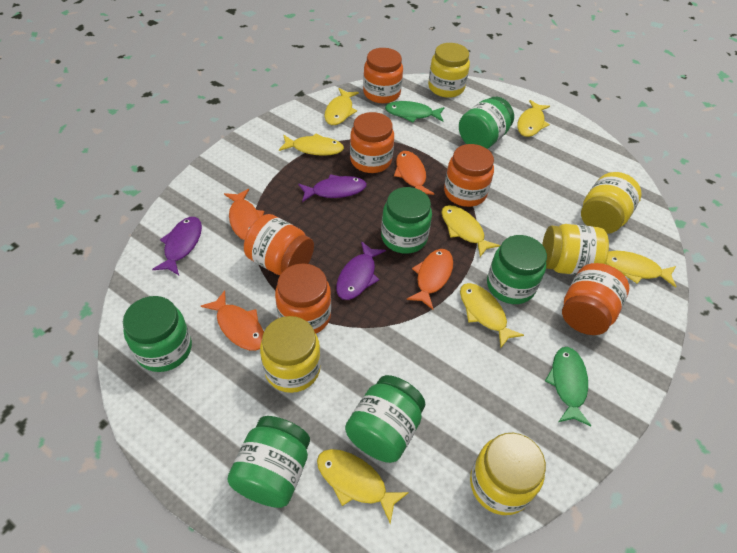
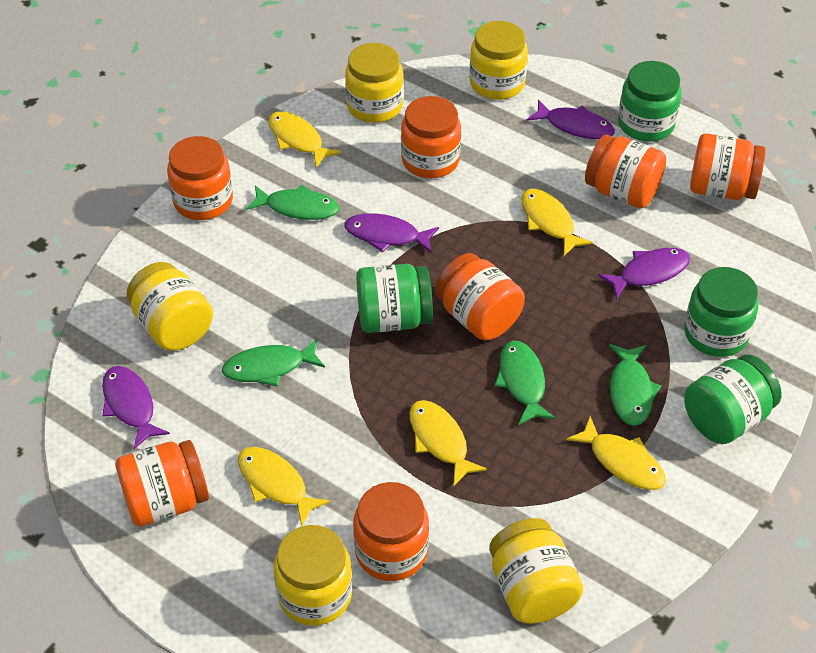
green fish: 2 -> 4
green jar: 6 -> 4
orange fish: 4 -> 0
orange jar: 6 -> 7
purple fish: 3 -> 4
yellow fish: 7 -> 5

